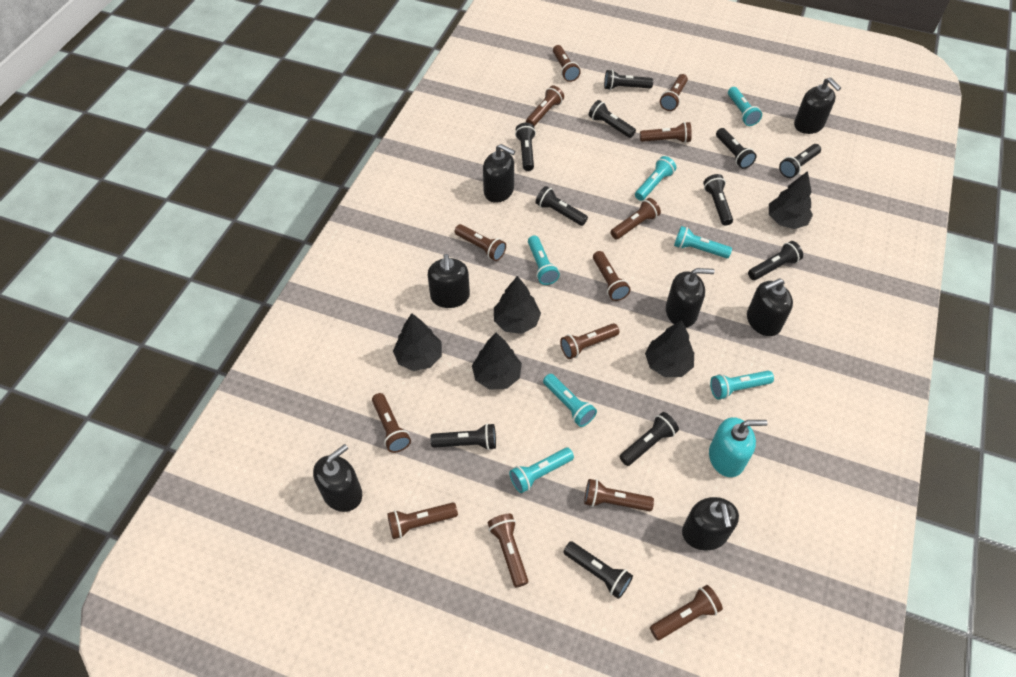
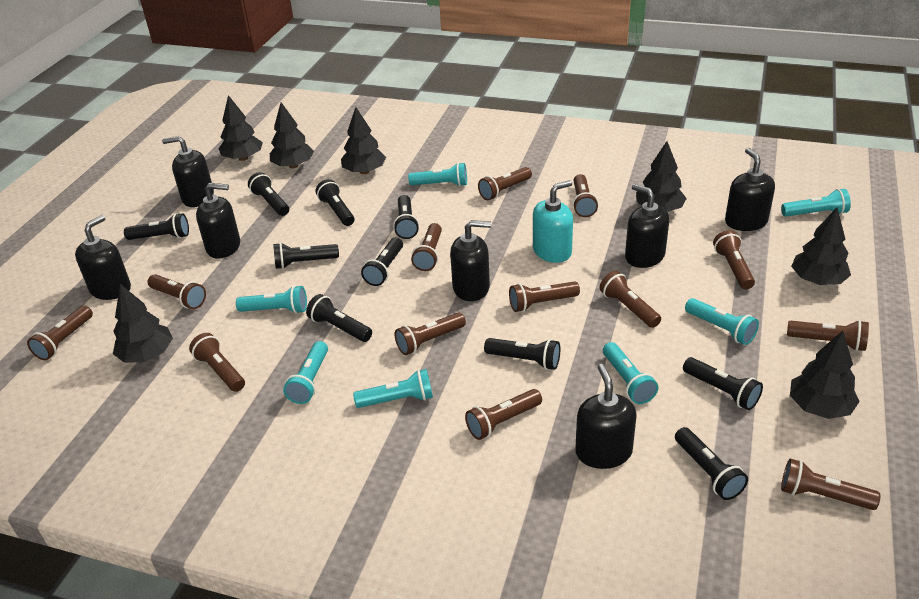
black flashlight: 11 -> 10
black tree: 5 -> 7

